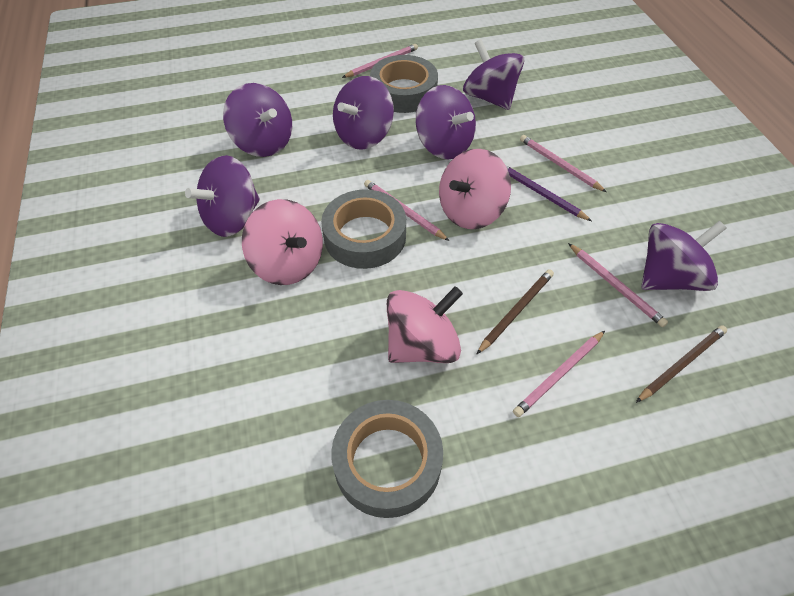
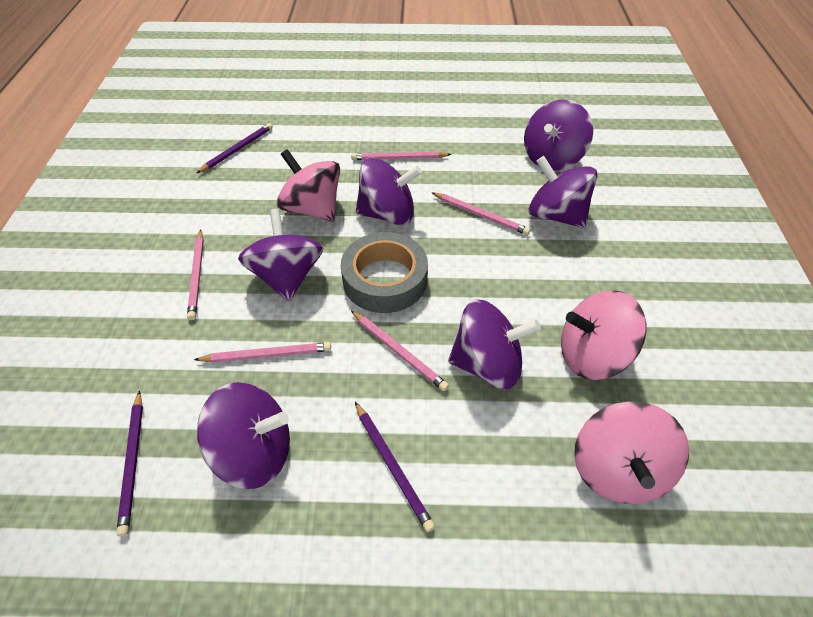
brown pencil: 2 -> 0
grey tape: 3 -> 1
purple pencil: 1 -> 3

